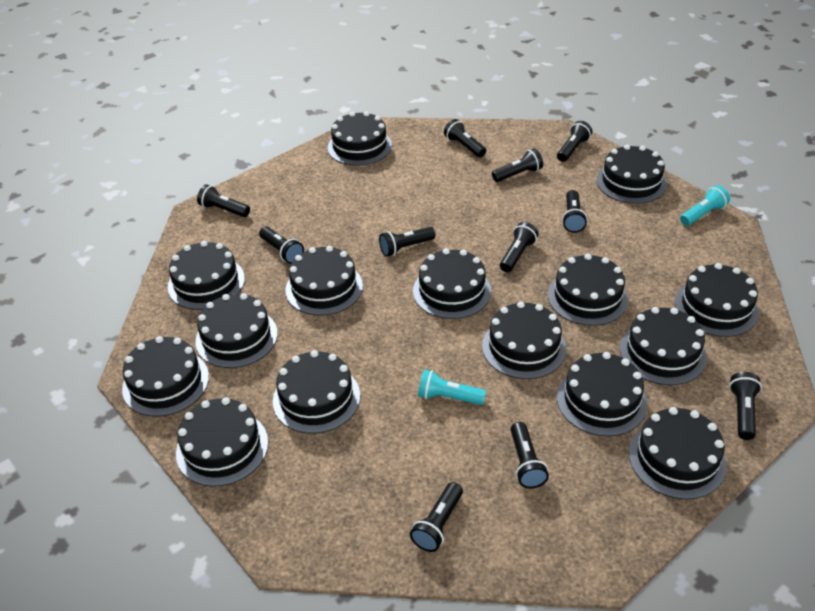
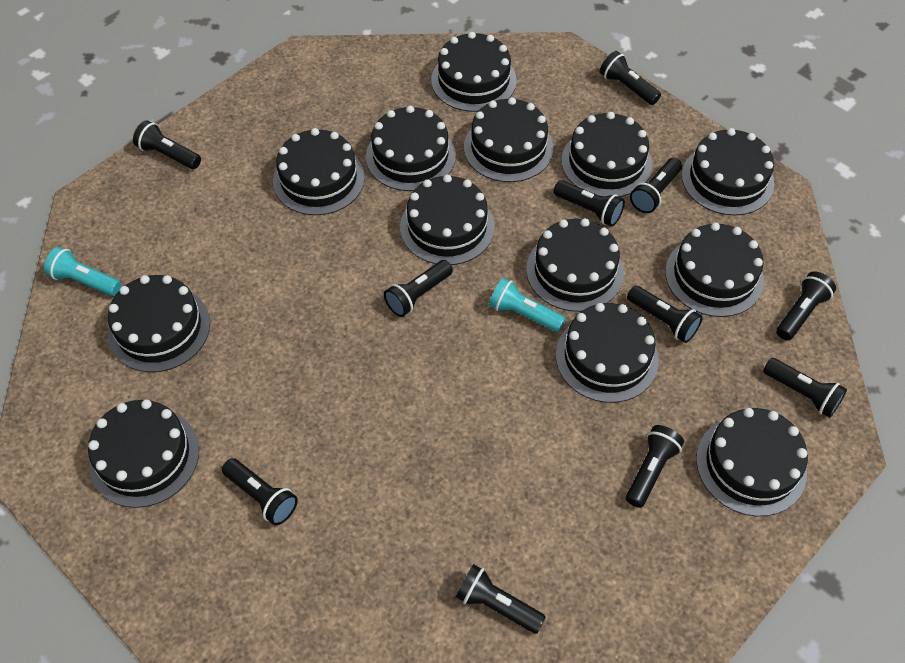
black cake: 15 -> 13

